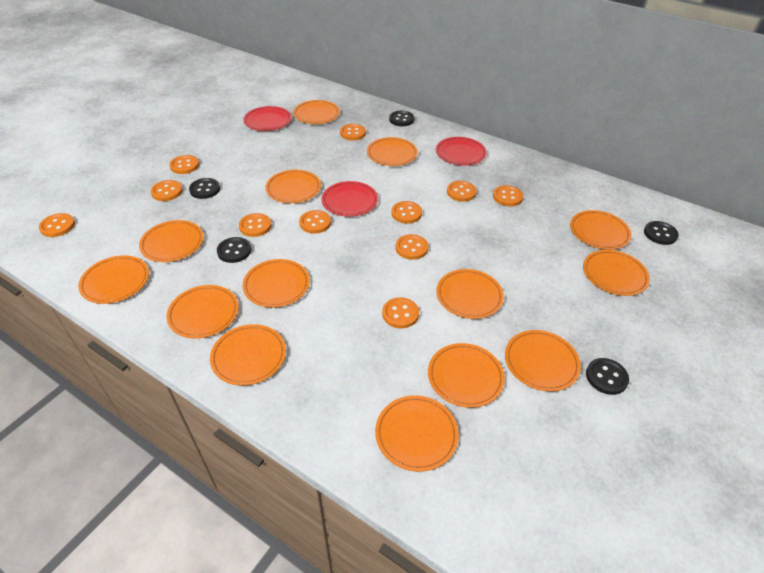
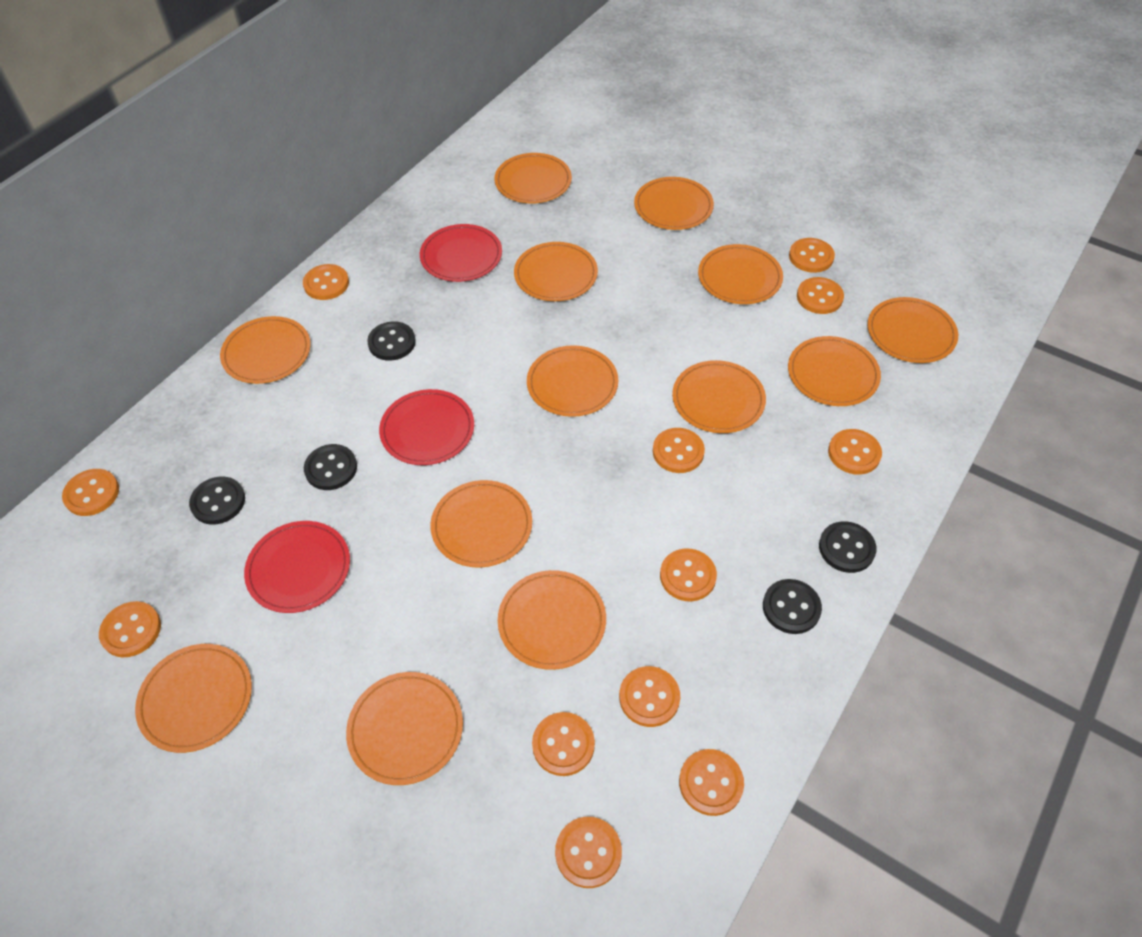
orange button: 11 -> 12
orange plate: 14 -> 13

